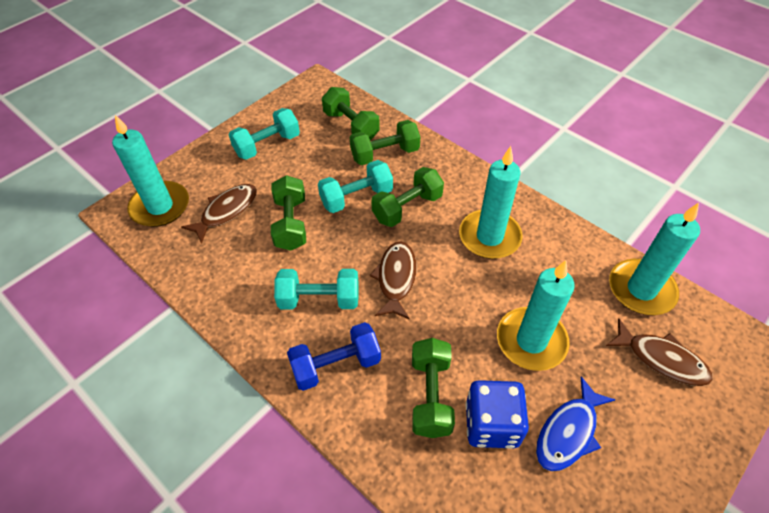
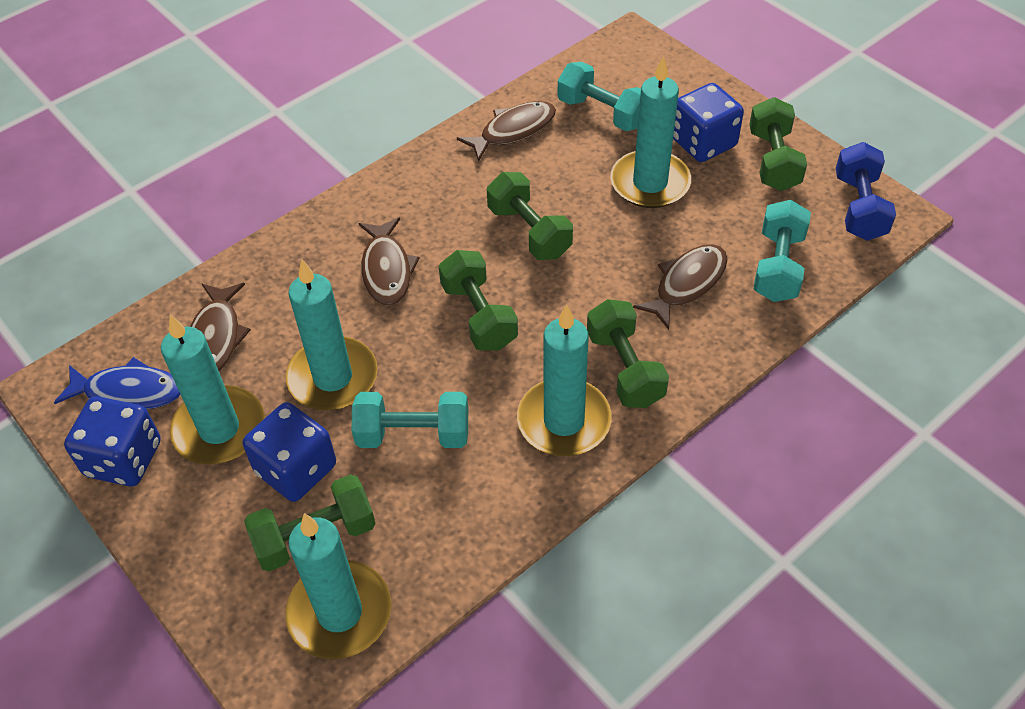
blue dice: 1 -> 3
brown fish: 3 -> 4
turquoise candle: 4 -> 5

